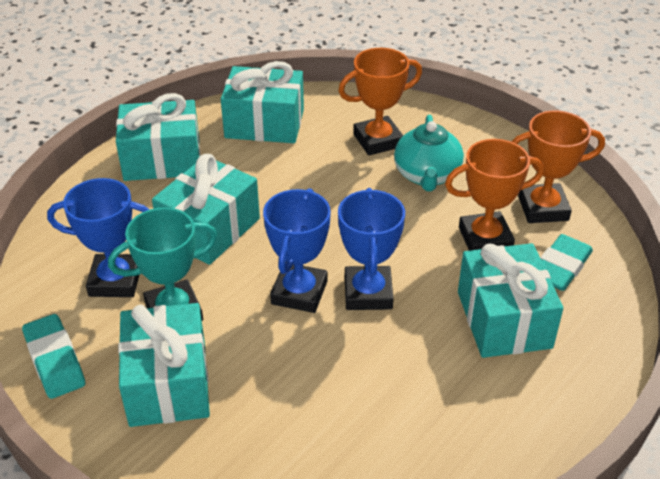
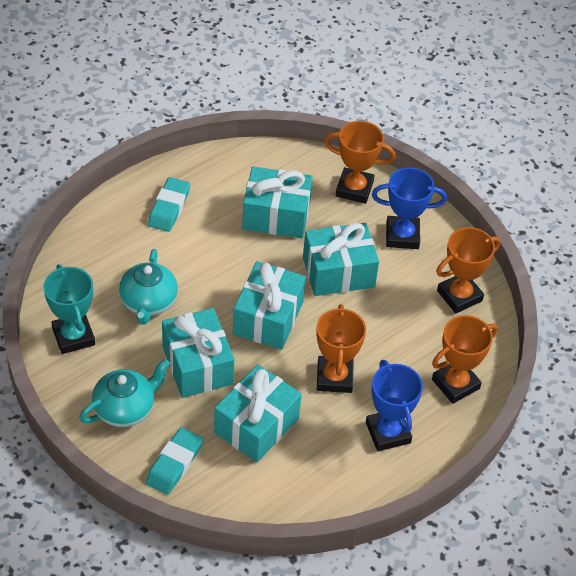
blue trophy: 3 -> 2
orange trophy: 3 -> 4
turquoise teapot: 1 -> 2

